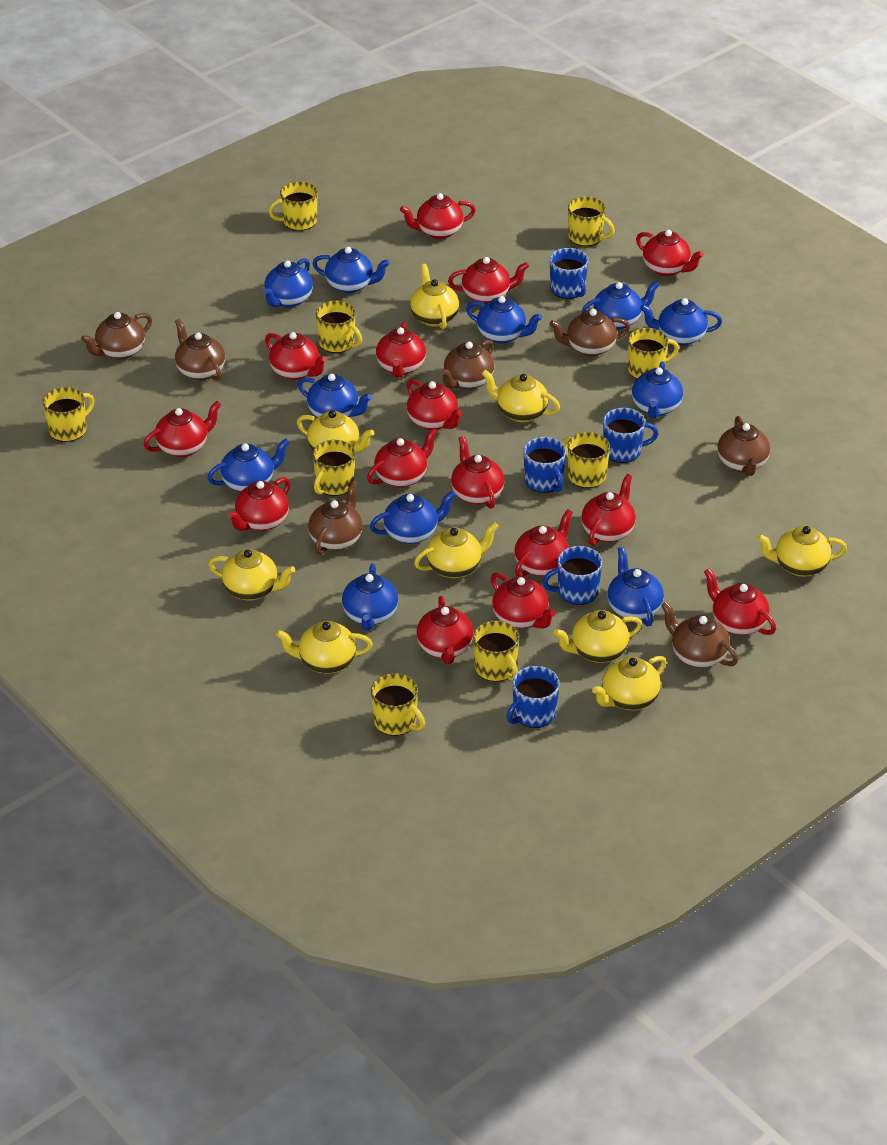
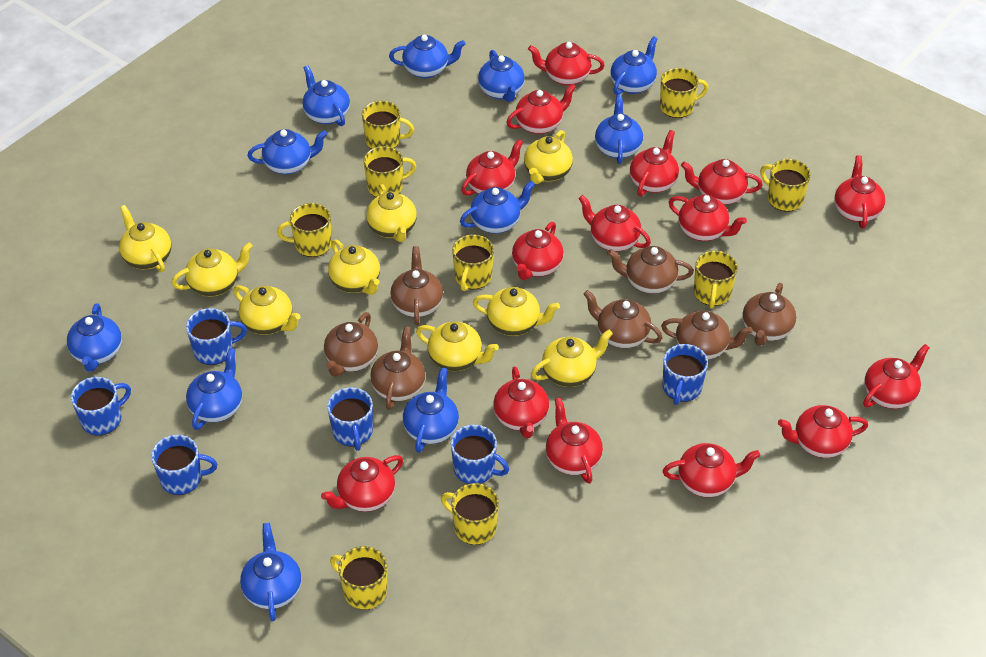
blue mug: 5 -> 6

